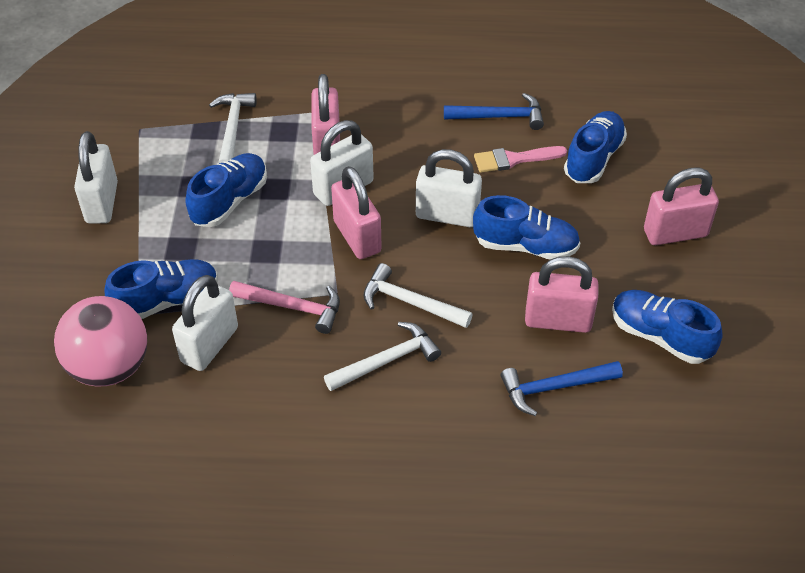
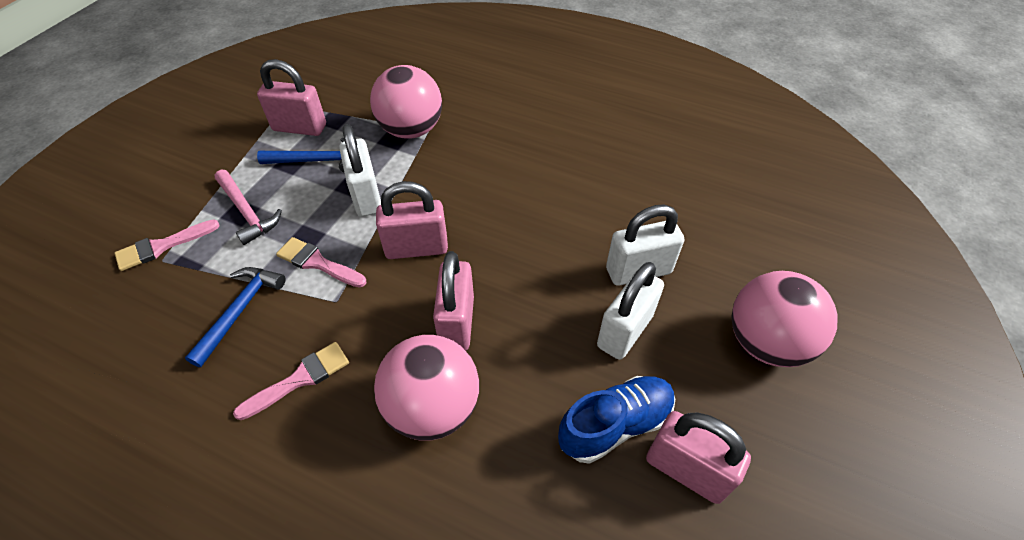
blue shoe: 5 -> 1
pink ball: 1 -> 3
pink brush: 1 -> 3
white hammer: 3 -> 0
white padlock: 4 -> 3

